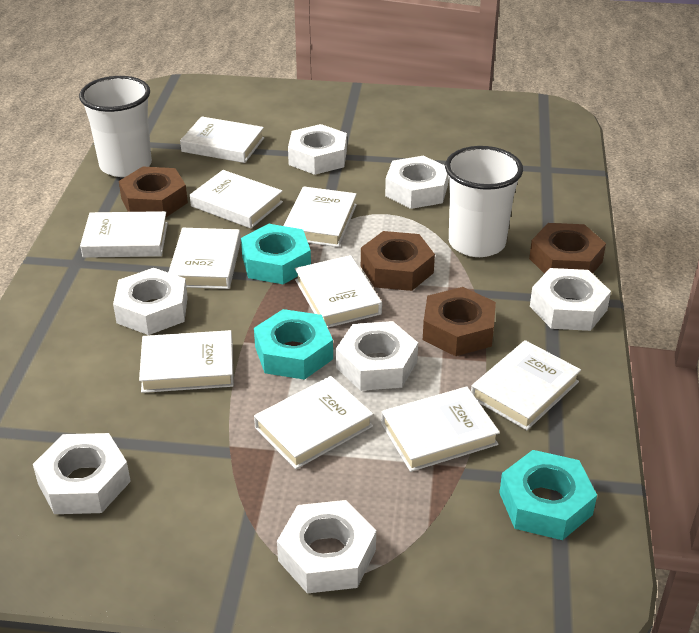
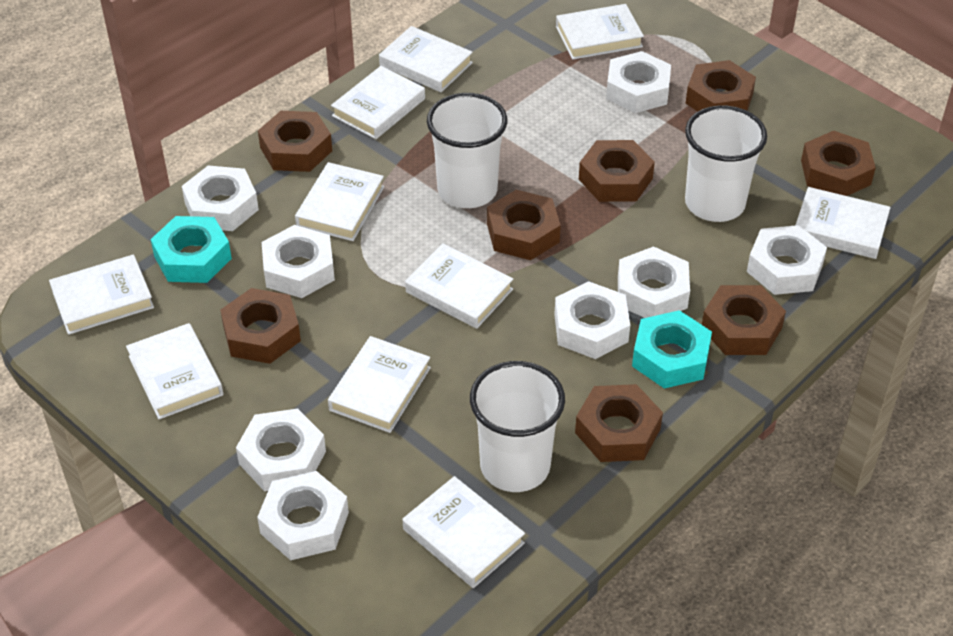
brown nut: 4 -> 8
turquoise nut: 3 -> 2
white cup: 2 -> 3
white nut: 7 -> 8

